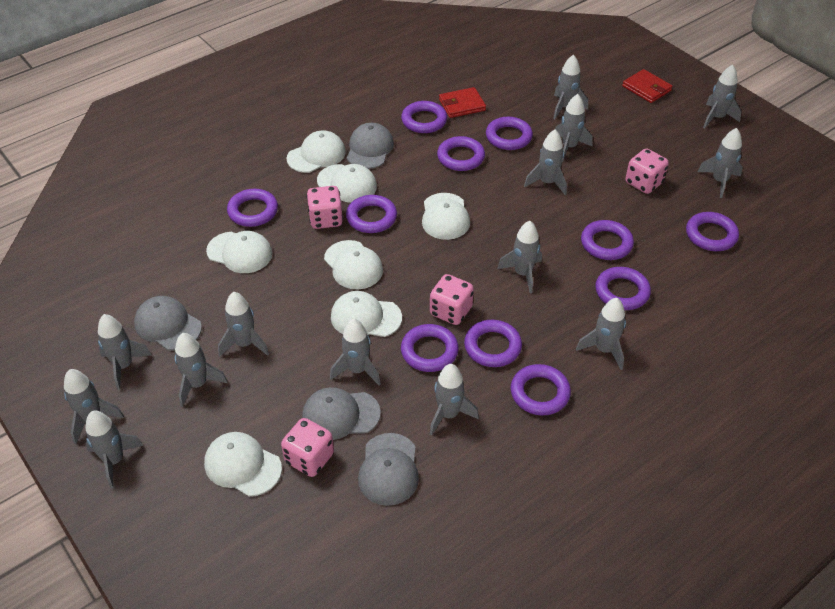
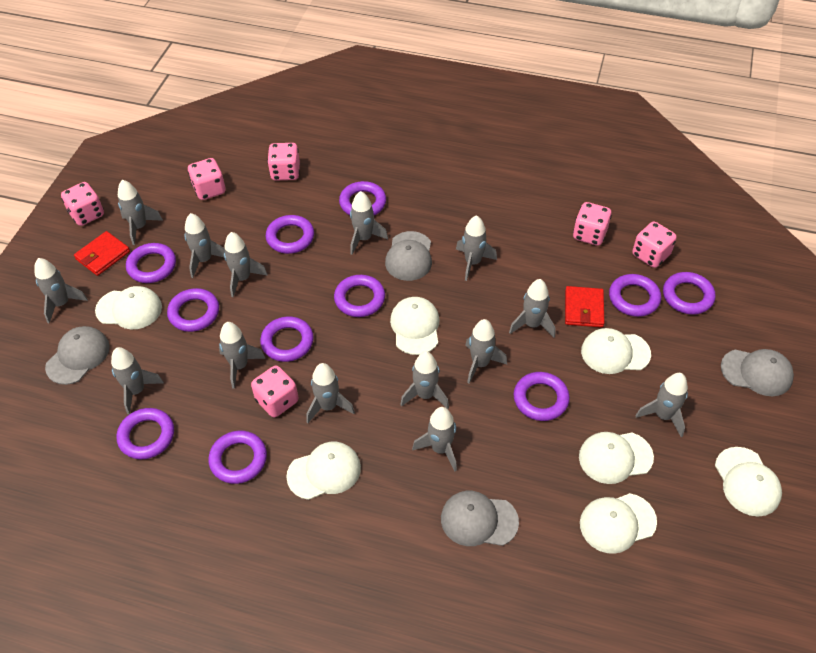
pink dice: 4 -> 6

